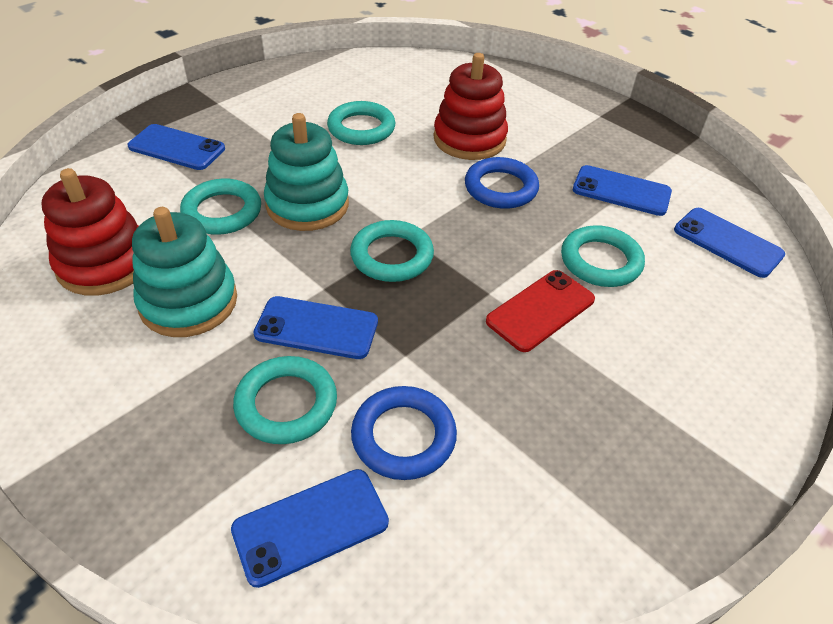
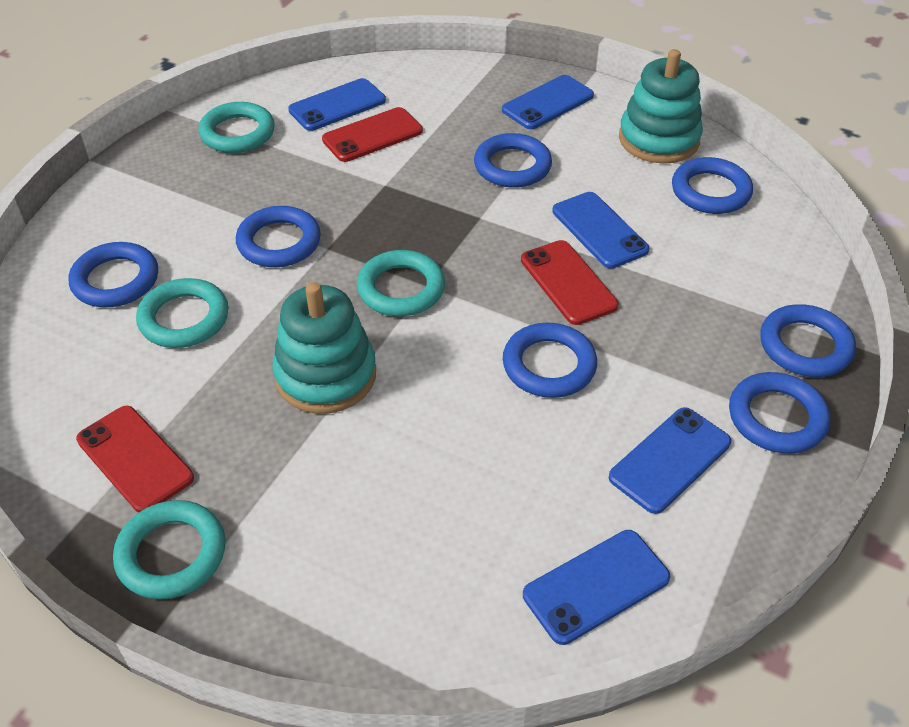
blue ring: 2 -> 7
red phone: 1 -> 3
red stacking toy: 2 -> 0
turquoise ring: 5 -> 4

